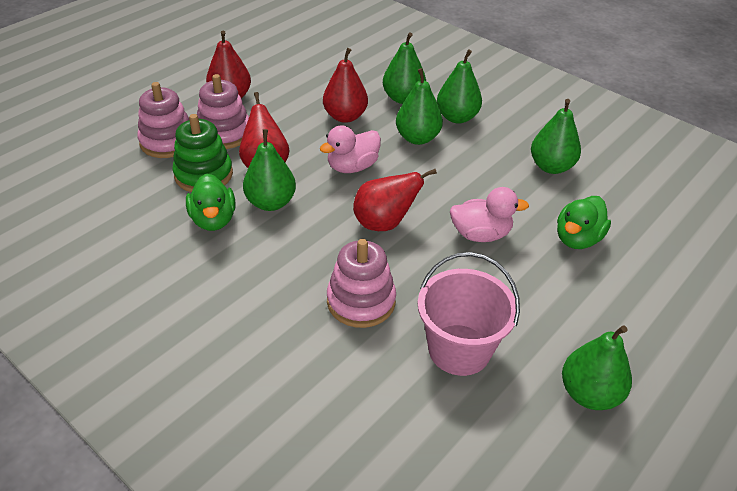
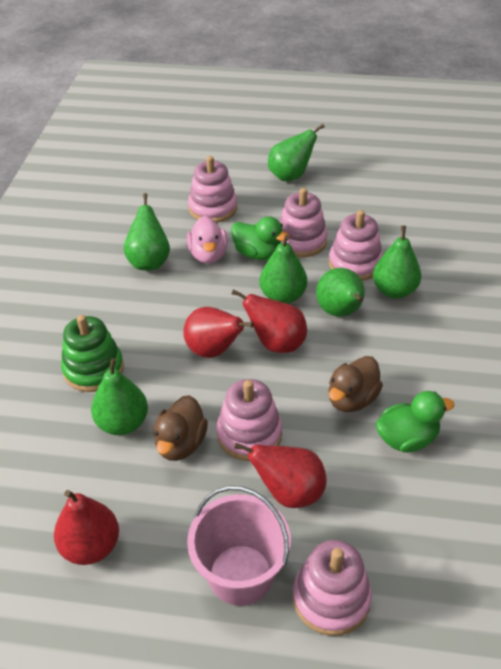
brown duck: 0 -> 2
pink duck: 2 -> 1
pink stacking toy: 3 -> 5

